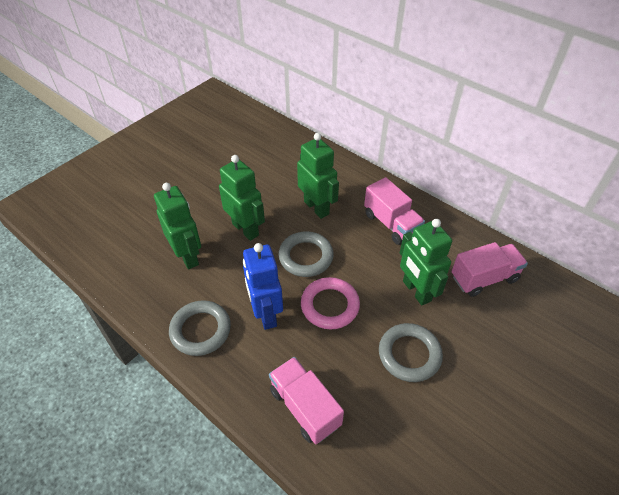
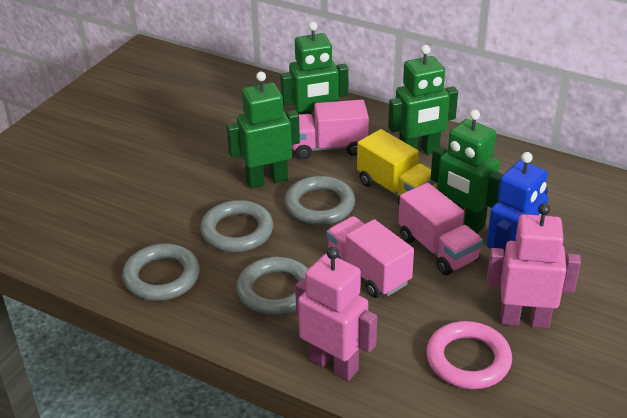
grey ring: 3 -> 4
pink robot: 0 -> 2
yellow truck: 0 -> 1

